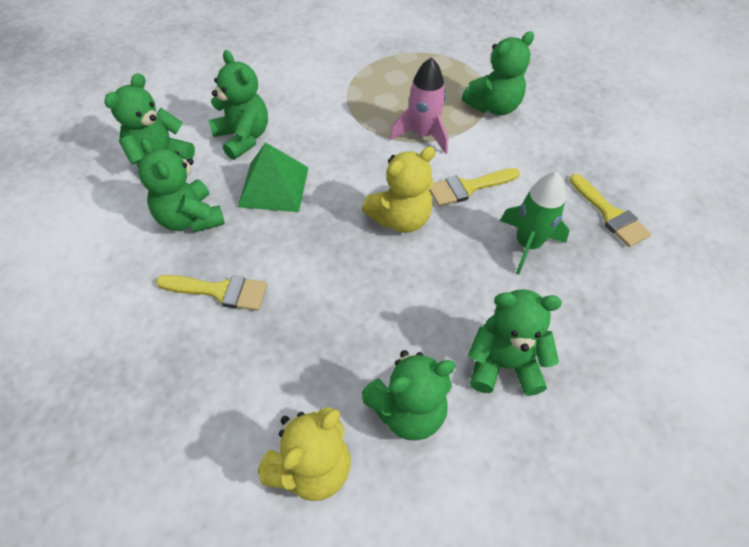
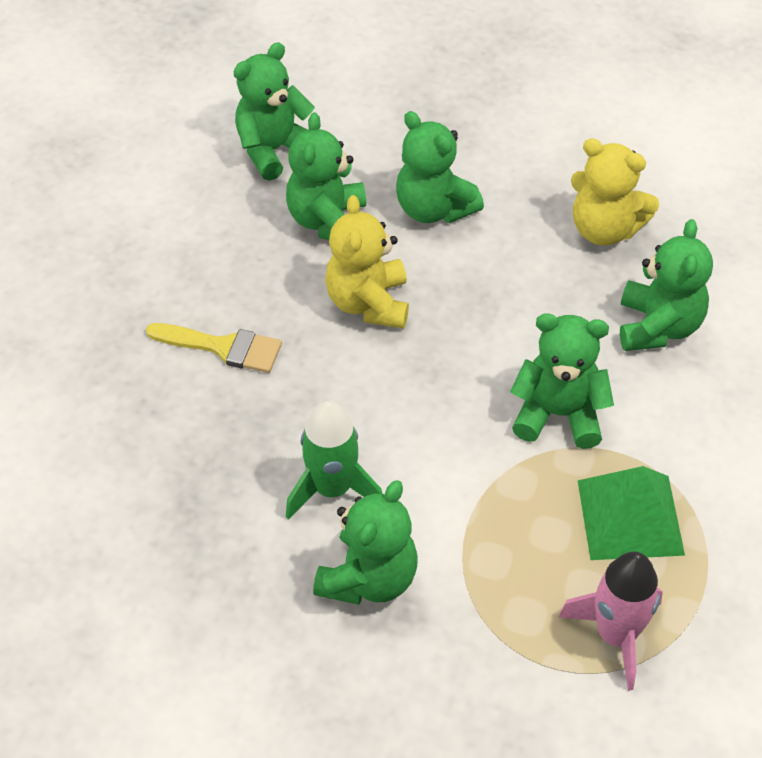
yellow brush: 3 -> 1

